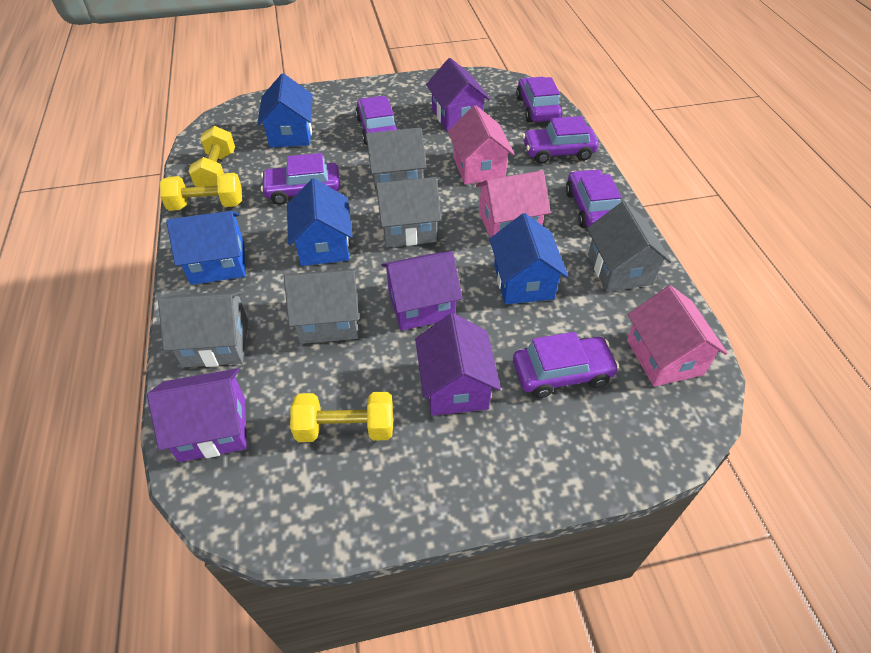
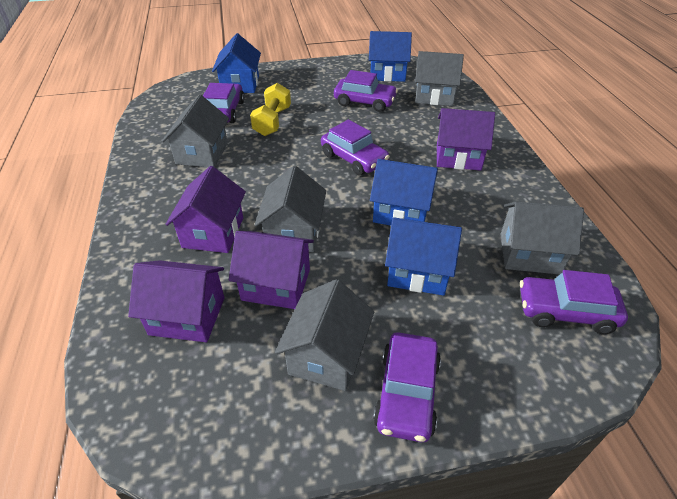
pink house: 3 -> 0
purple car: 6 -> 5
yellow dumbbell: 3 -> 1

